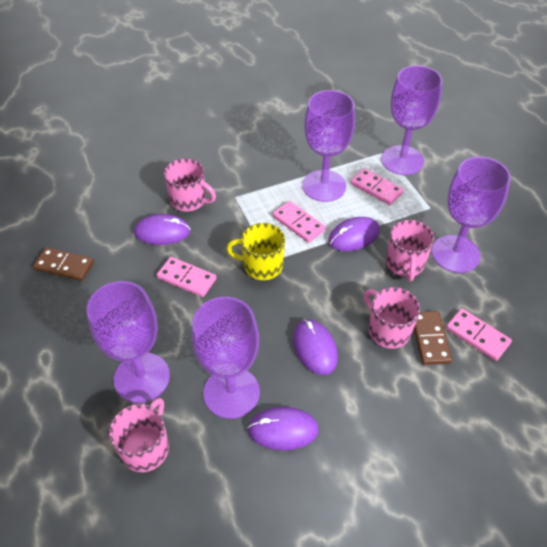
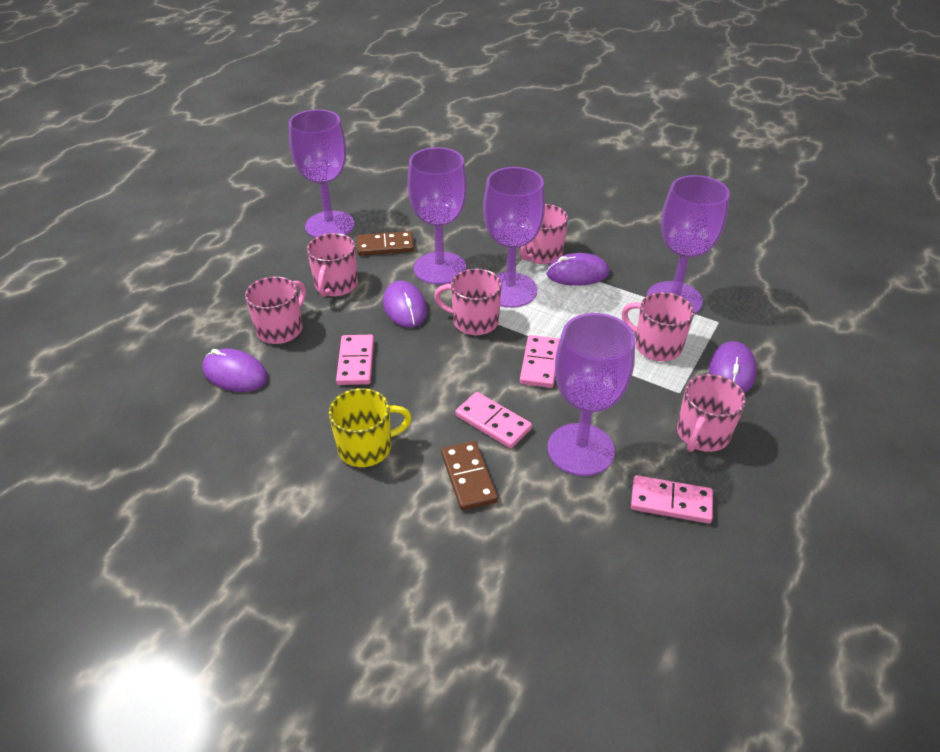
pink mug: 4 -> 6

